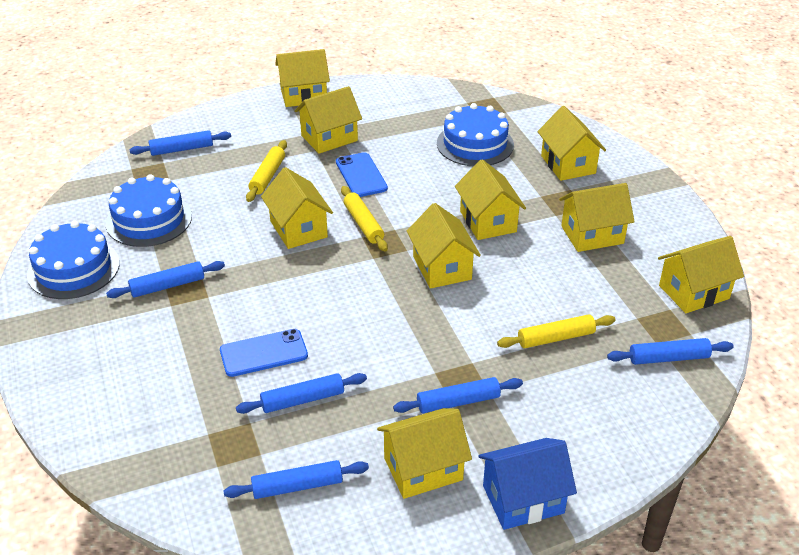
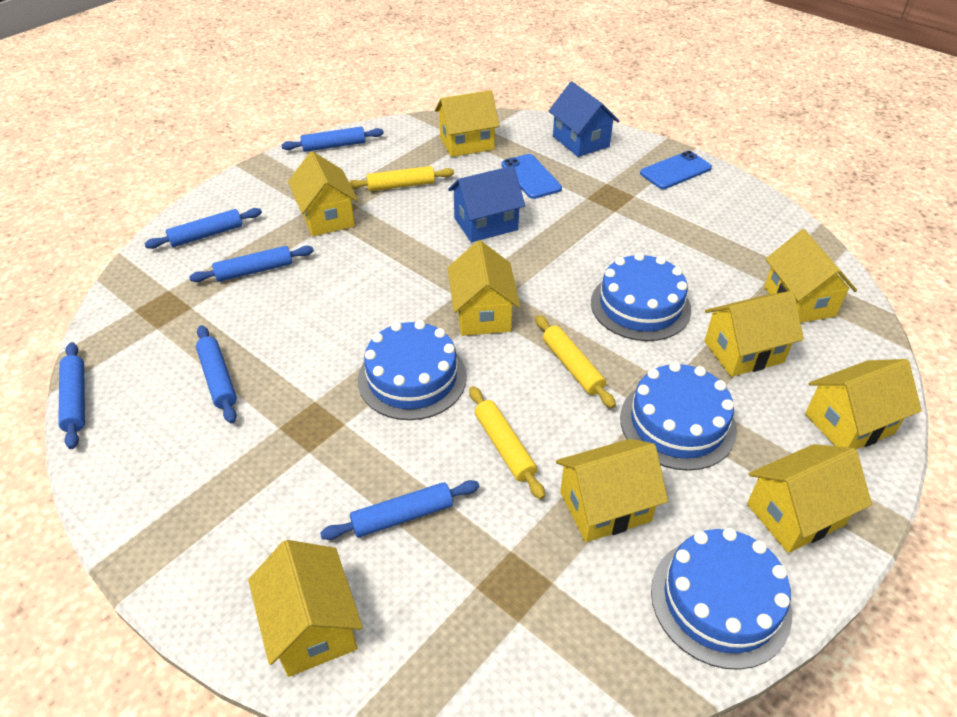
blue cake: 3 -> 4
blue house: 1 -> 2

